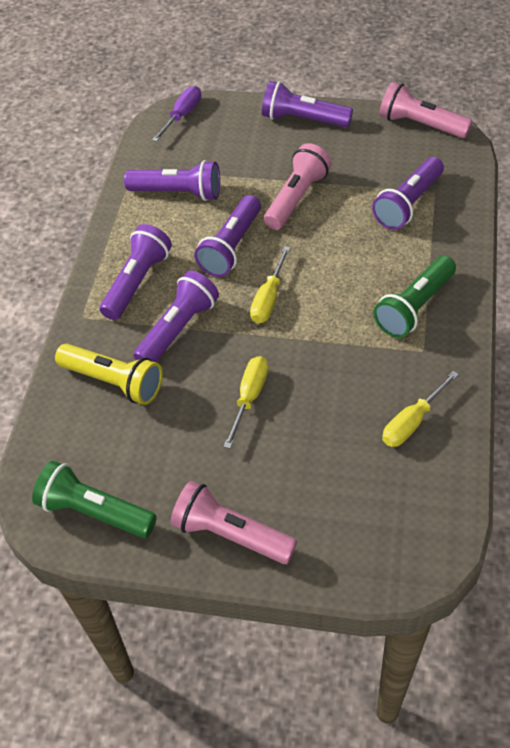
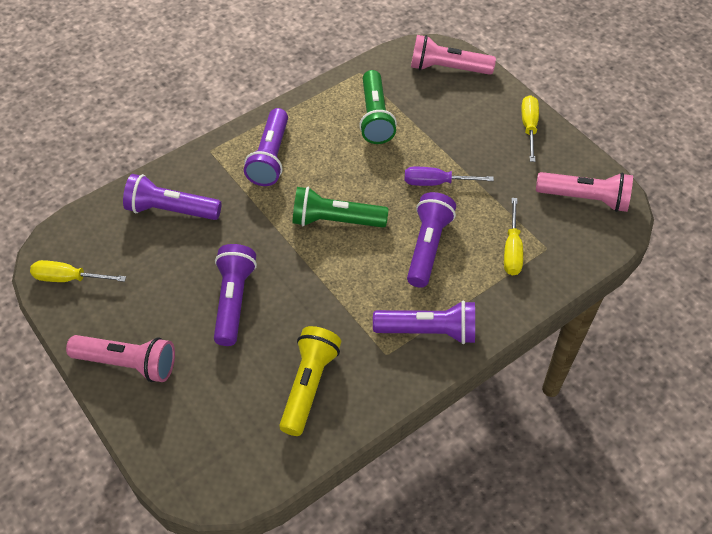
purple flashlight: 6 -> 5

